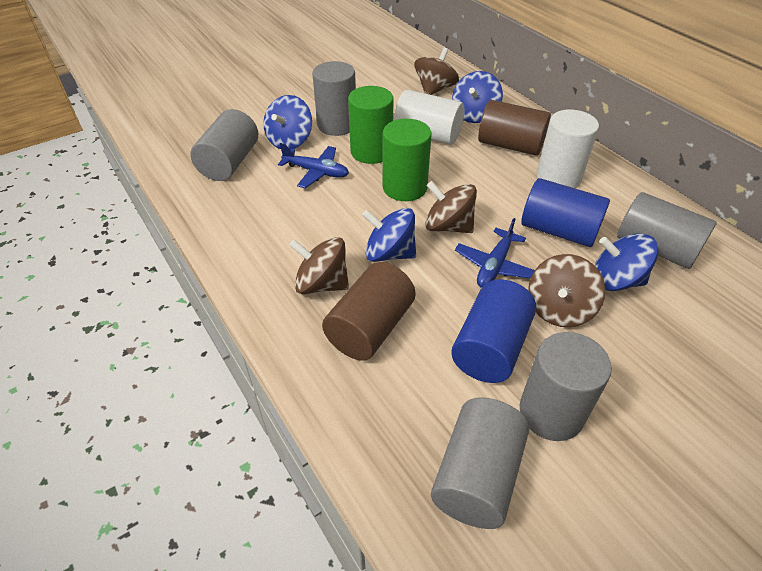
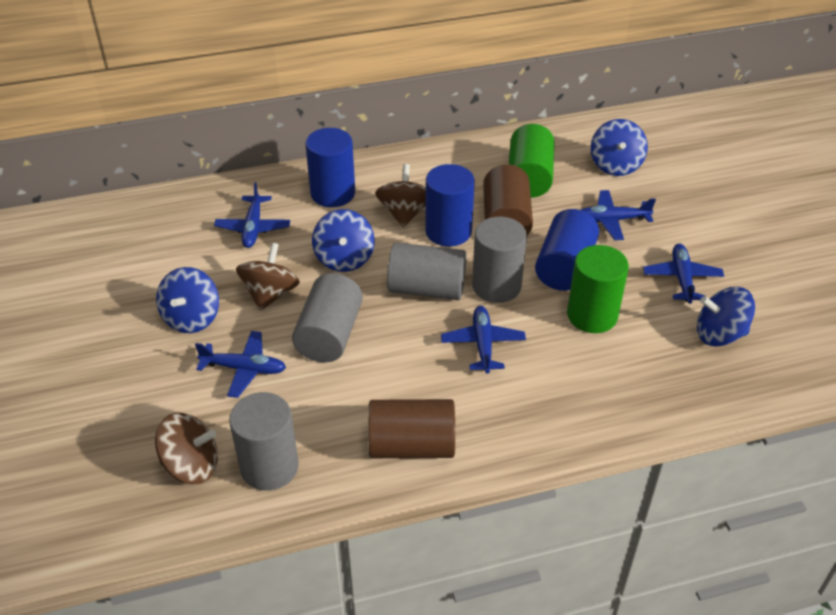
blue cylinder: 2 -> 3
blue plane: 2 -> 5
brown spinning top: 4 -> 3
grey cylinder: 5 -> 4
white cylinder: 2 -> 0

